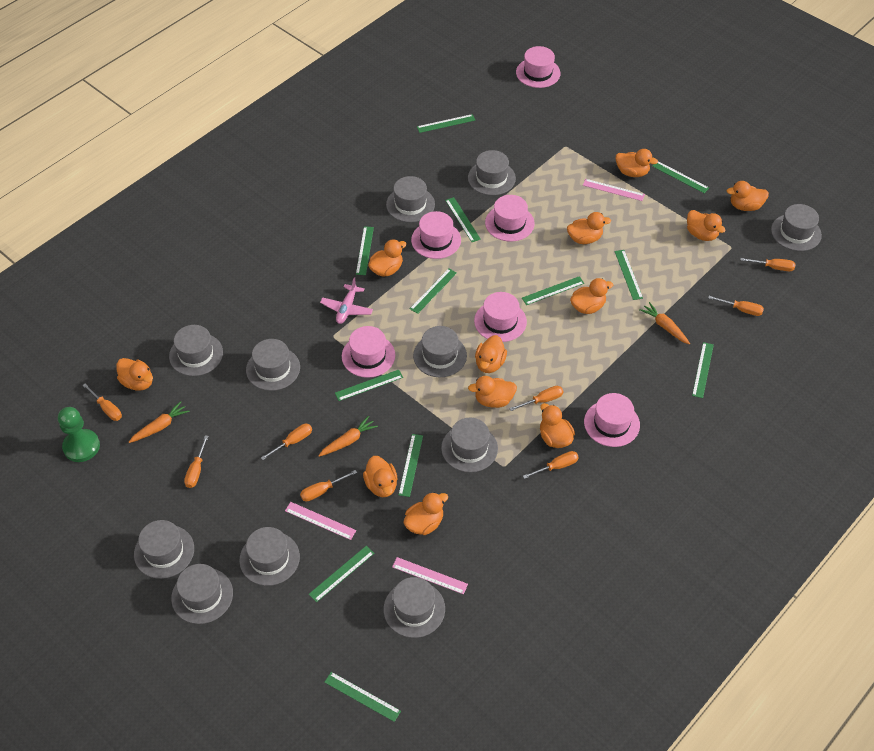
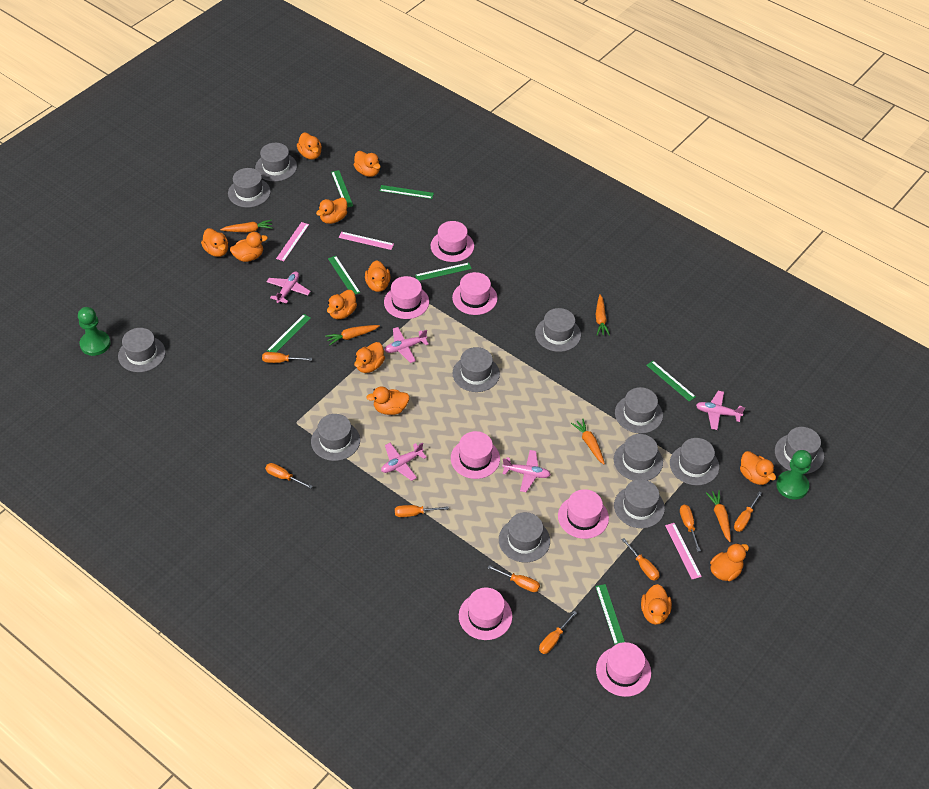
green pawn: 1 -> 2
green ruler: 12 -> 7
grey hat: 11 -> 12
orange carrot: 3 -> 5
pink hat: 6 -> 7
pink plane: 1 -> 5

